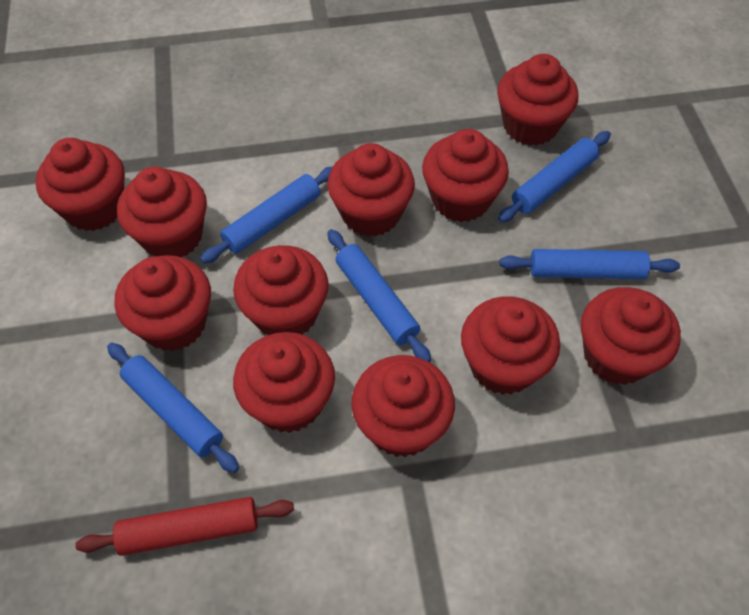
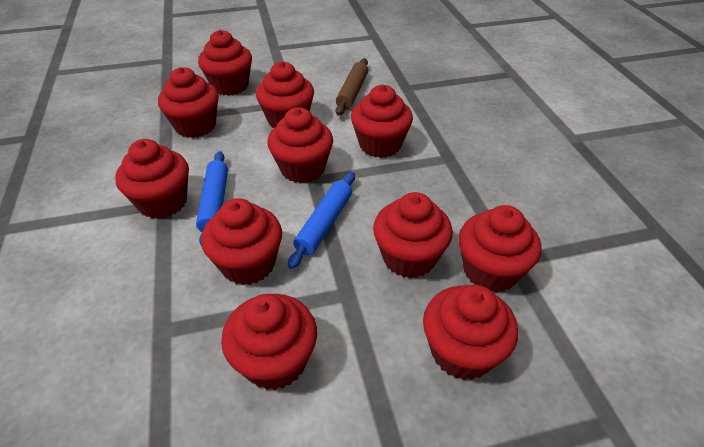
blue rolling pin: 5 -> 2
brown rolling pin: 0 -> 1
red rolling pin: 1 -> 0

